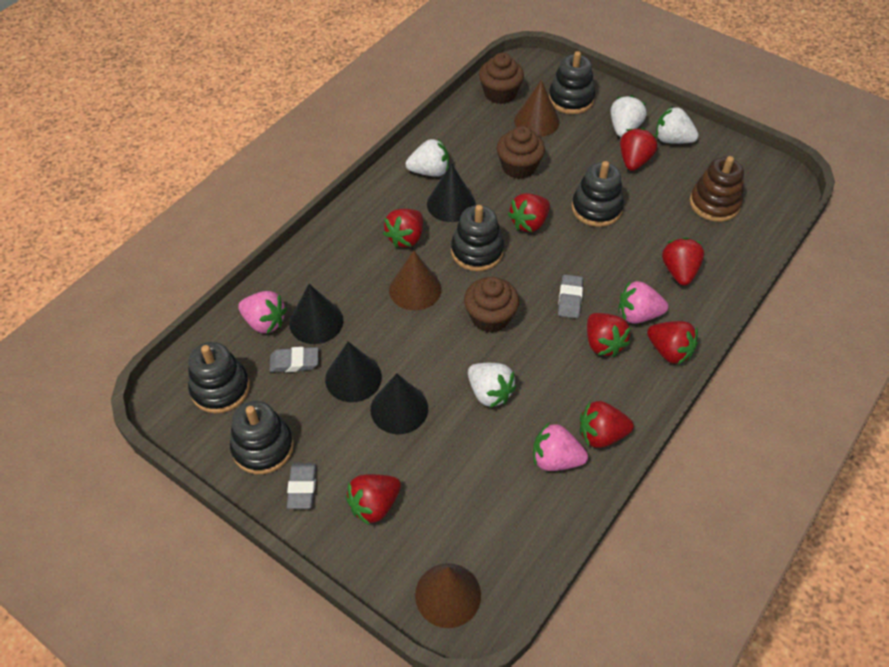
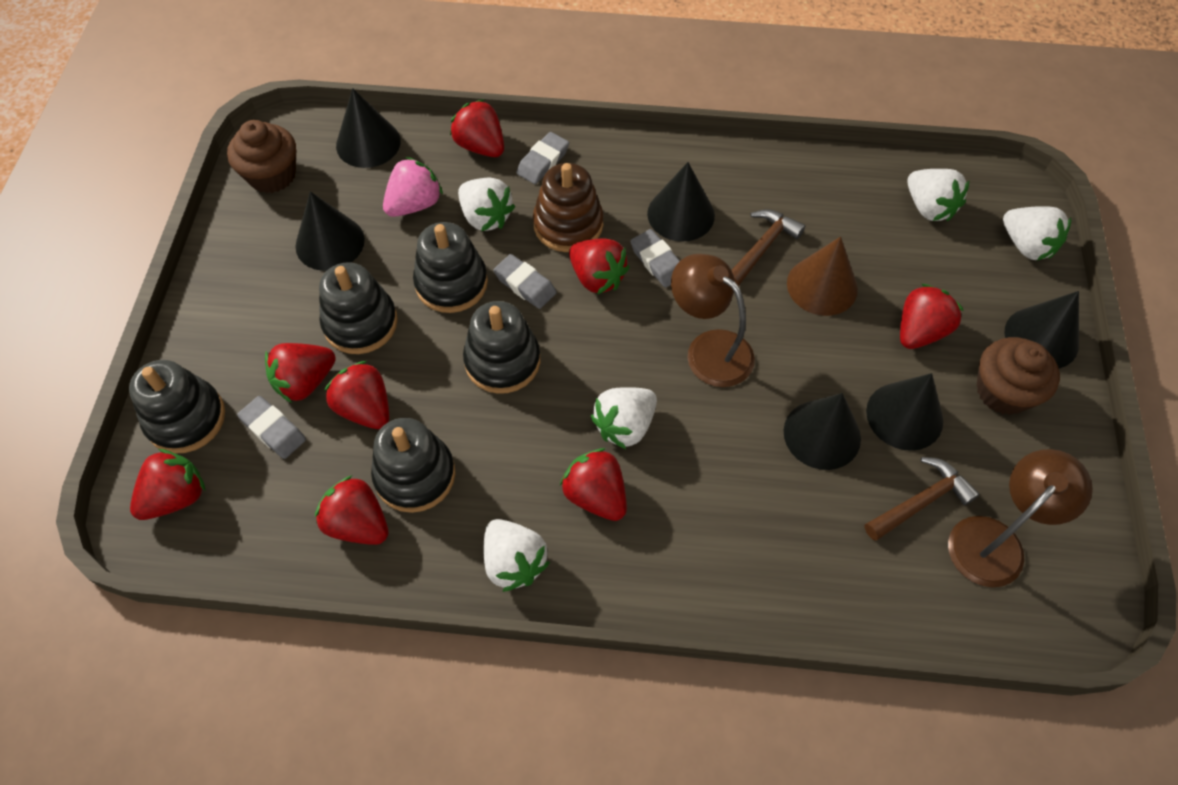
black cone: 4 -> 6
brown cone: 3 -> 1
brown cupcake: 3 -> 2
brown hammer: 0 -> 2
brown lamp: 0 -> 2
grey eraser: 3 -> 4
pink strawberry: 3 -> 1
white strawberry: 4 -> 5

